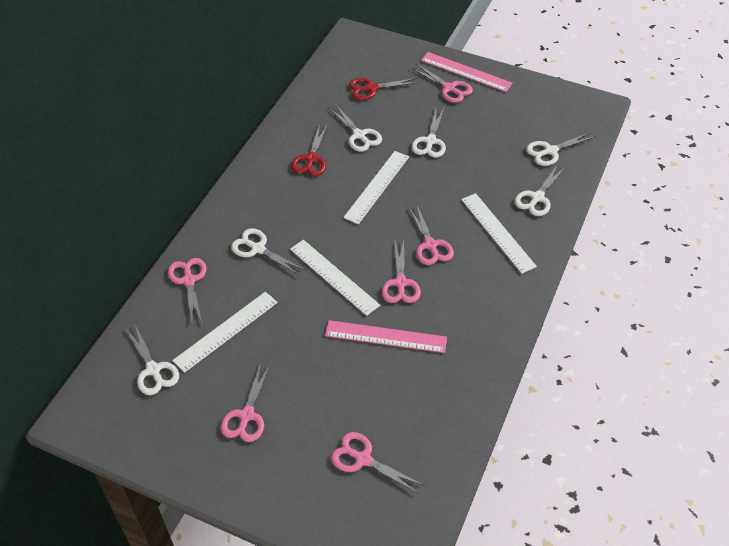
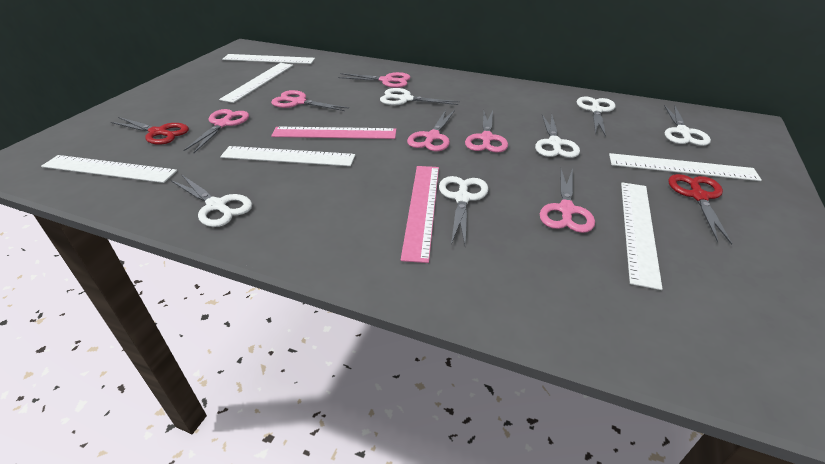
white ruler: 4 -> 6

